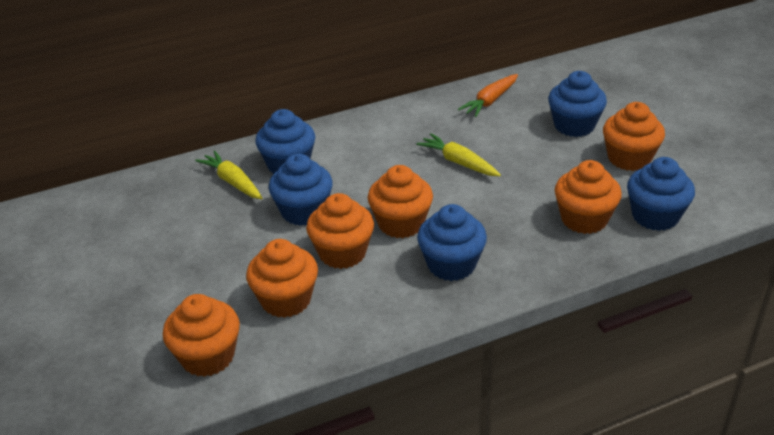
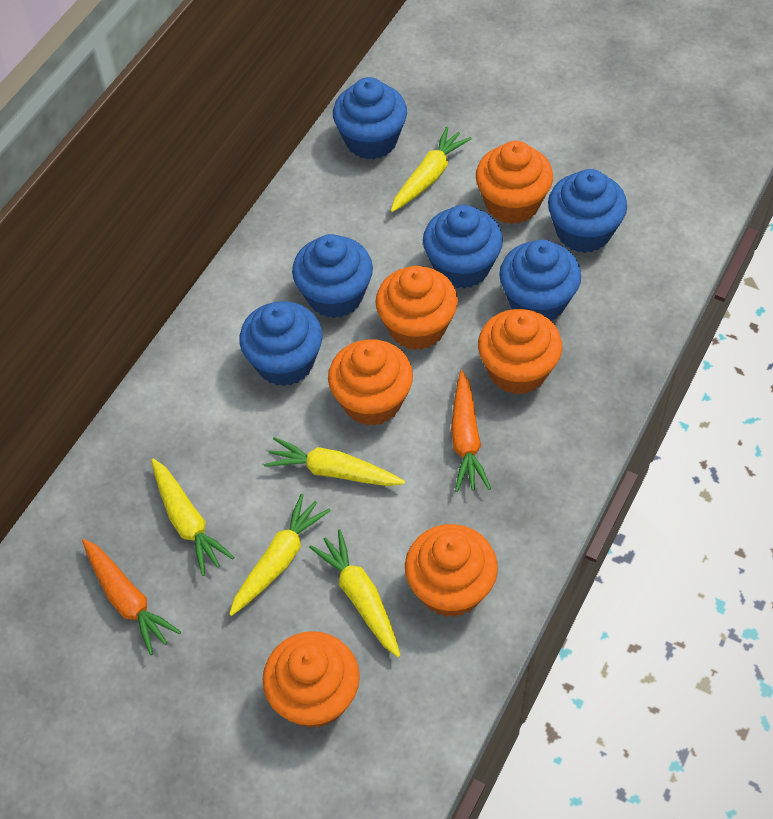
blue cupcake: 5 -> 6
orange carrot: 1 -> 2
yellow carrot: 2 -> 5

